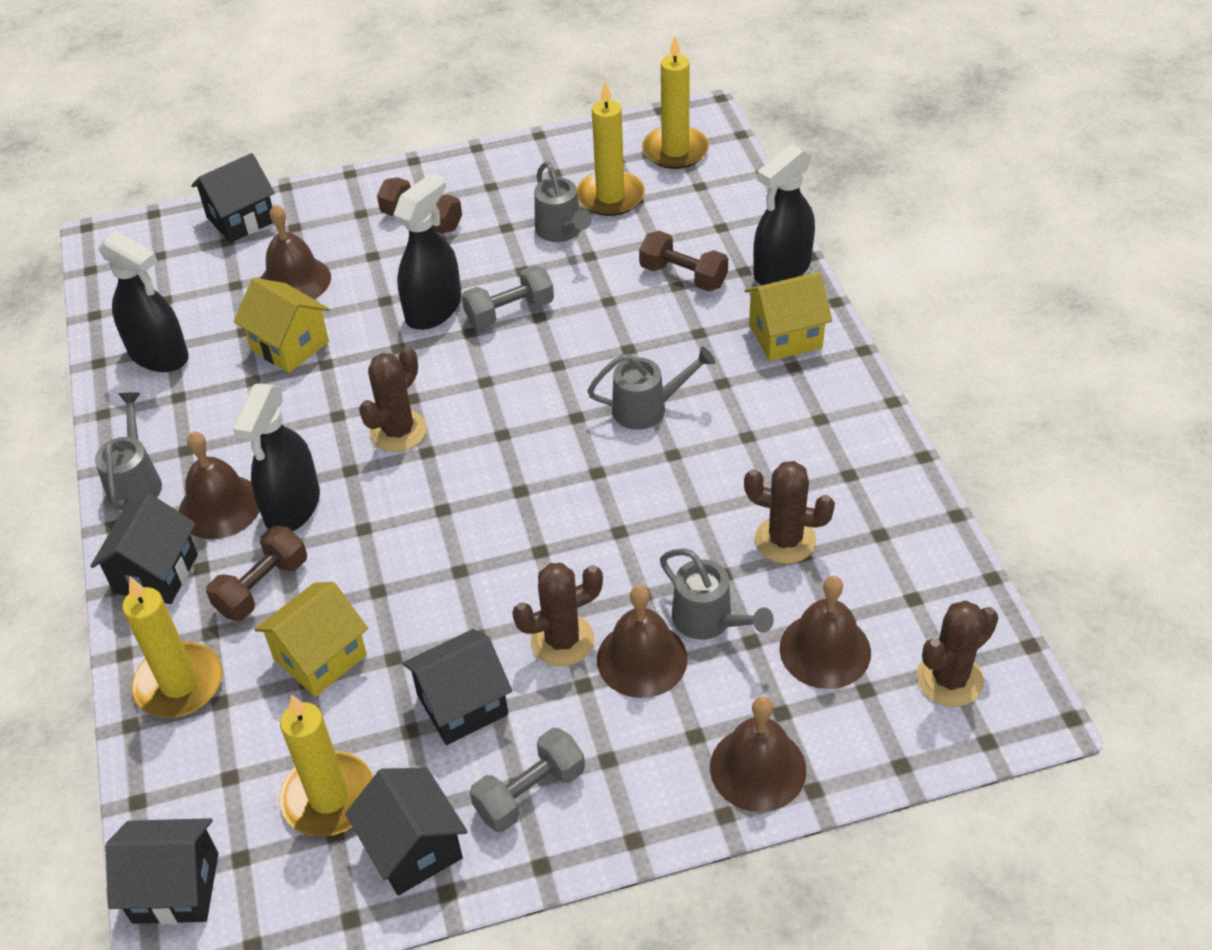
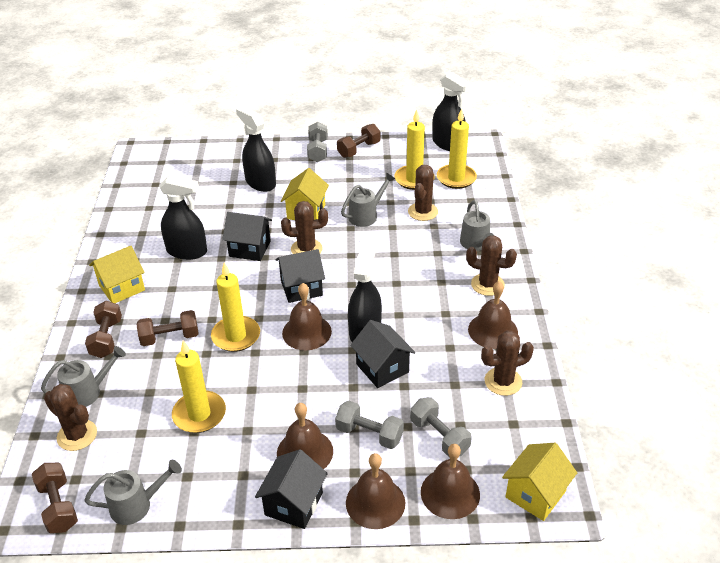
black house: 5 -> 4
brown cactus: 4 -> 5
brown dumbbell: 3 -> 4
grey dumbbell: 2 -> 3

